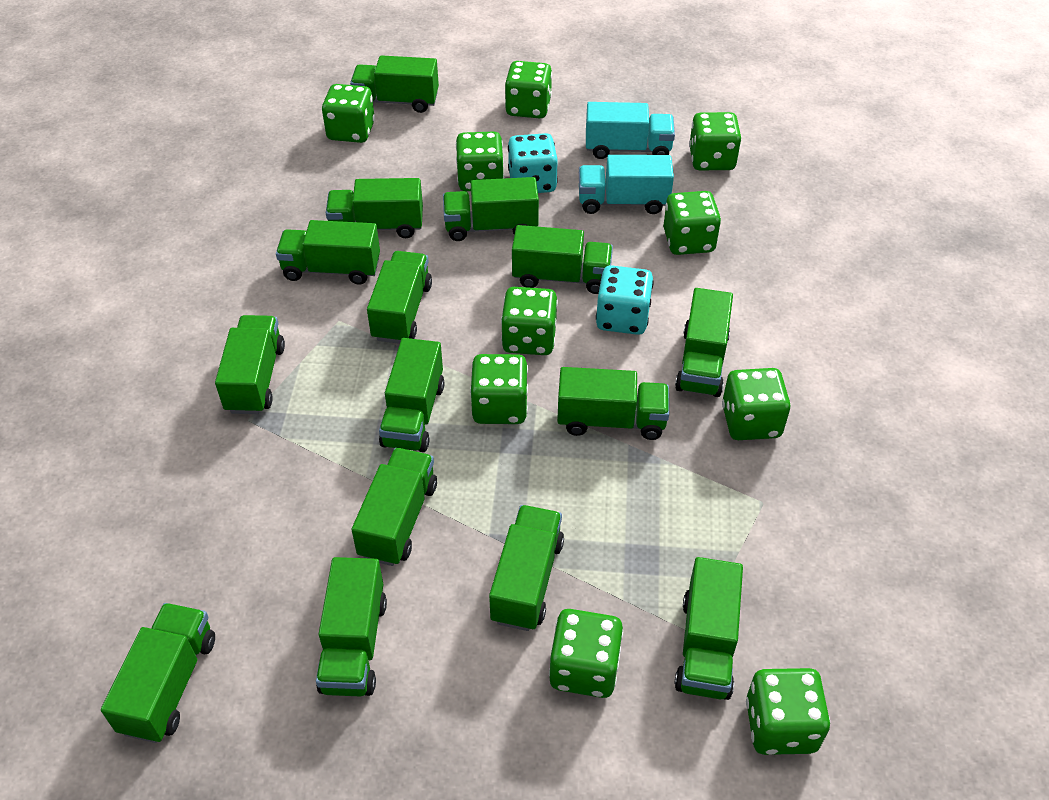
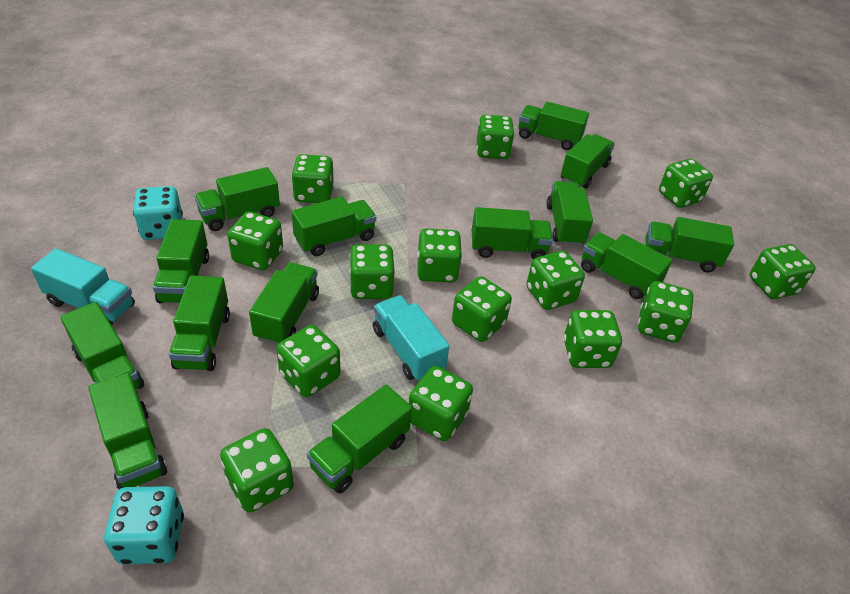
green dice: 10 -> 14
green truck: 15 -> 14

